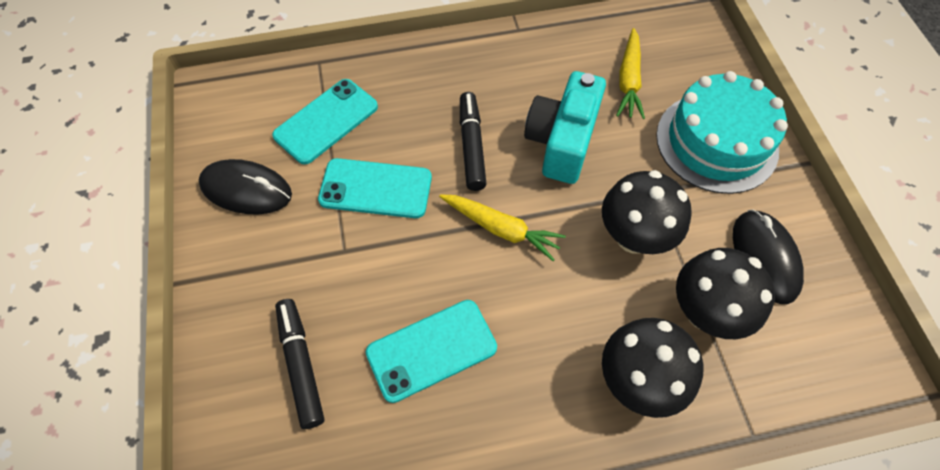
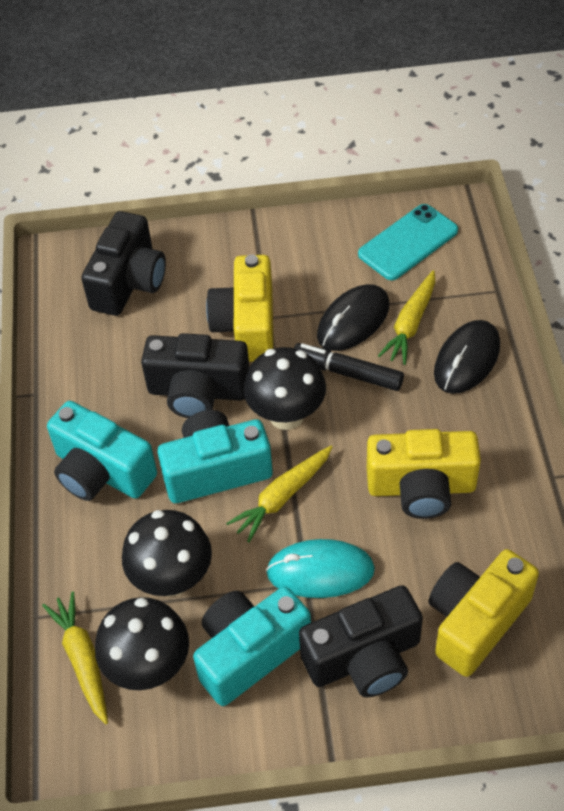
black camera: 0 -> 3
black marker: 2 -> 1
turquoise cake: 1 -> 0
turquoise camera: 1 -> 3
turquoise mouse: 0 -> 1
turquoise phone: 3 -> 1
yellow camera: 0 -> 3
yellow carrot: 2 -> 3

